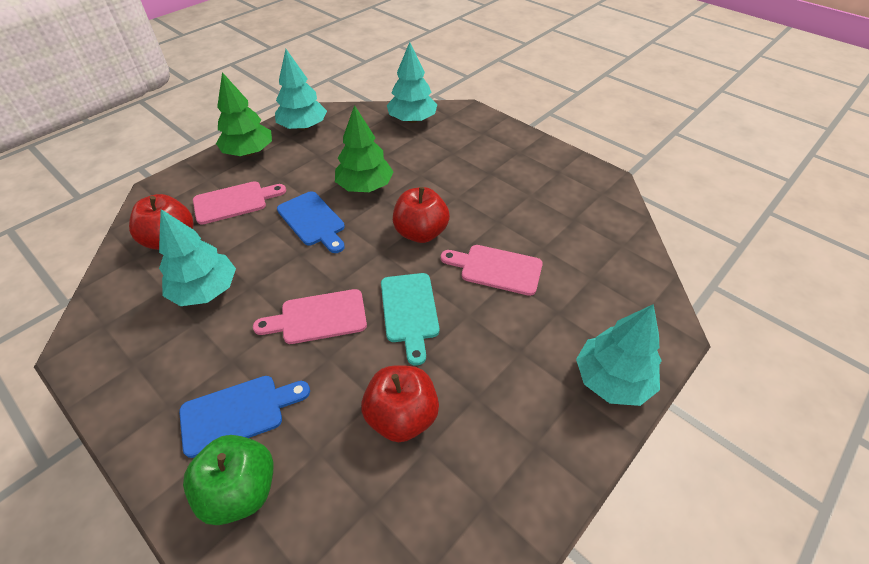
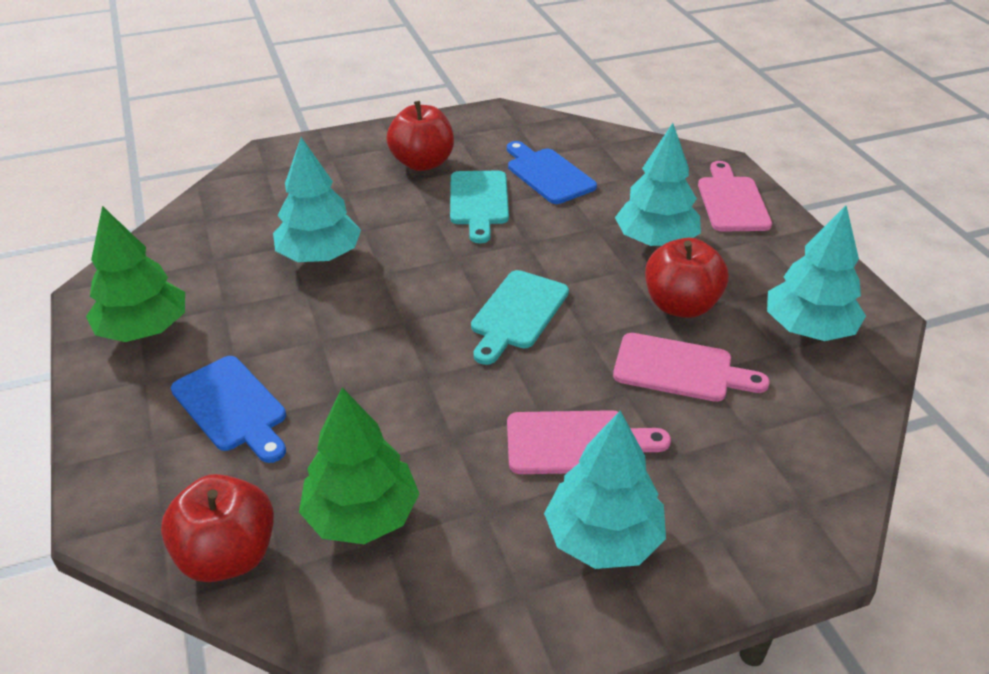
green apple: 1 -> 0
turquoise cutting board: 1 -> 2

